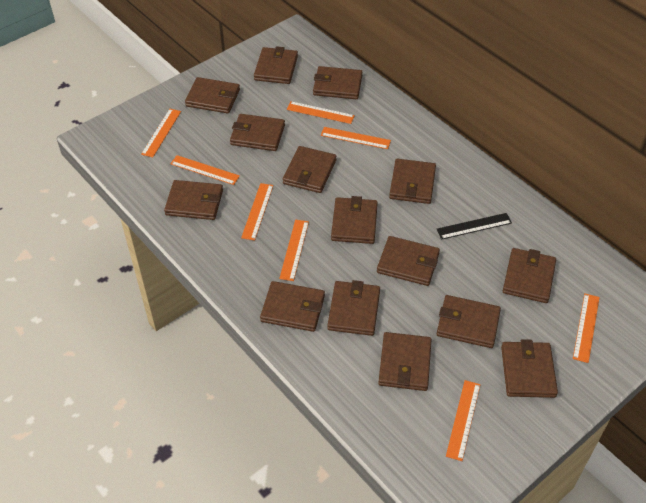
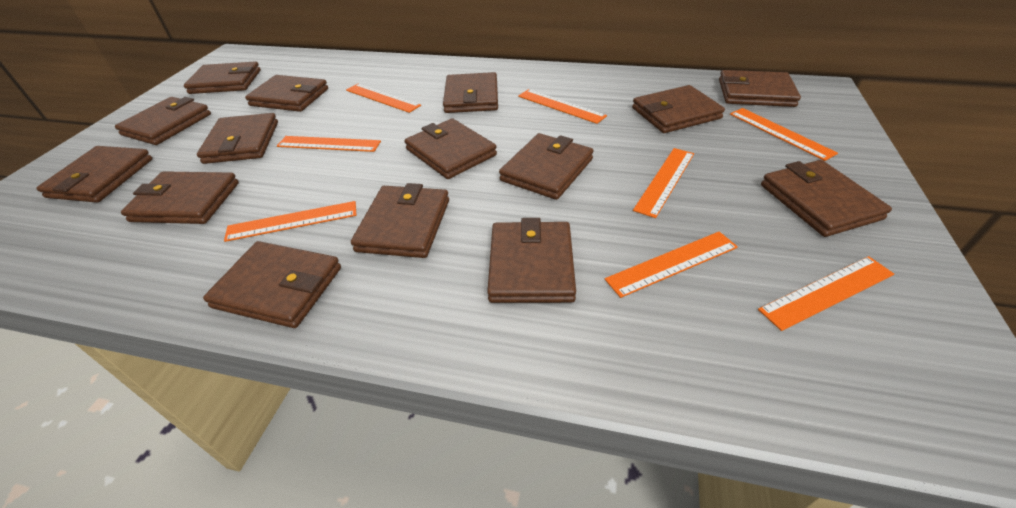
black ruler: 1 -> 0

